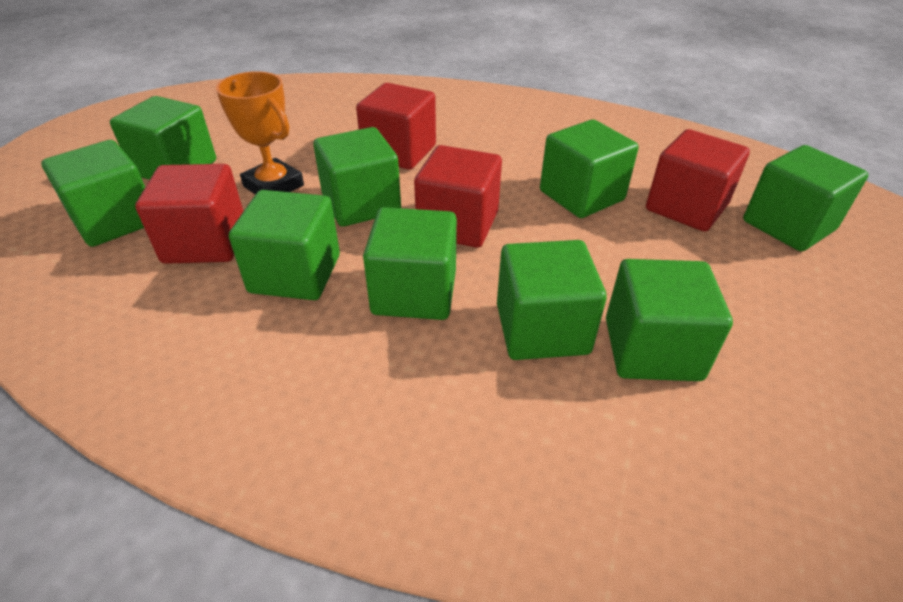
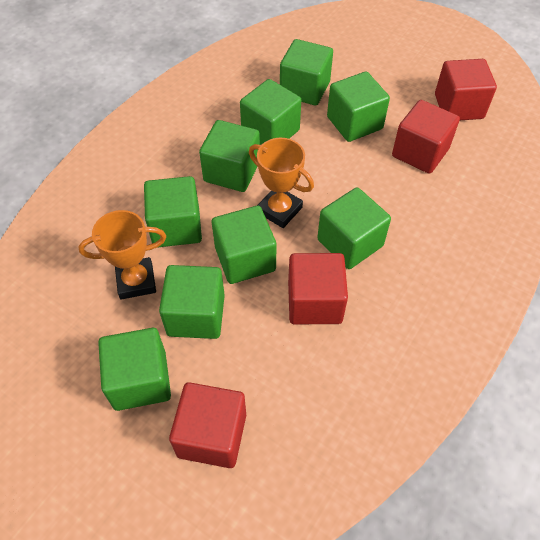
orange trophy: 1 -> 2

